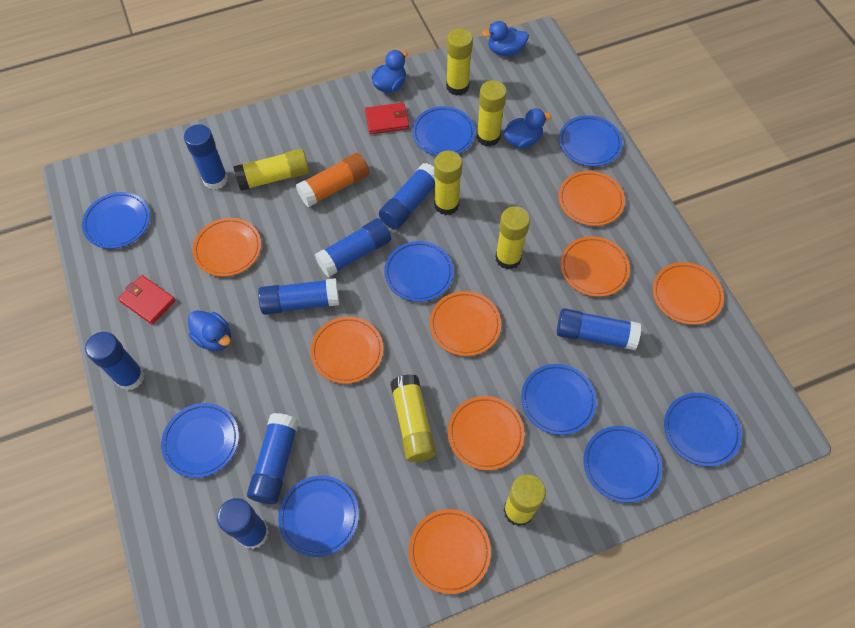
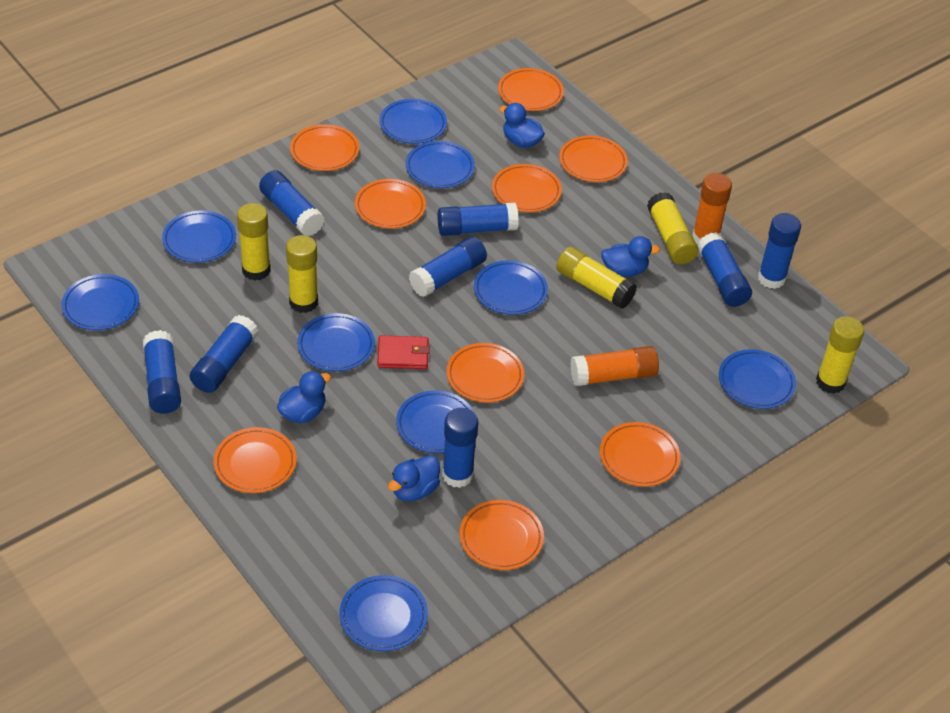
orange glue stick: 1 -> 2
orange plate: 8 -> 9
red wallet: 2 -> 1
yellow glue stick: 7 -> 5

